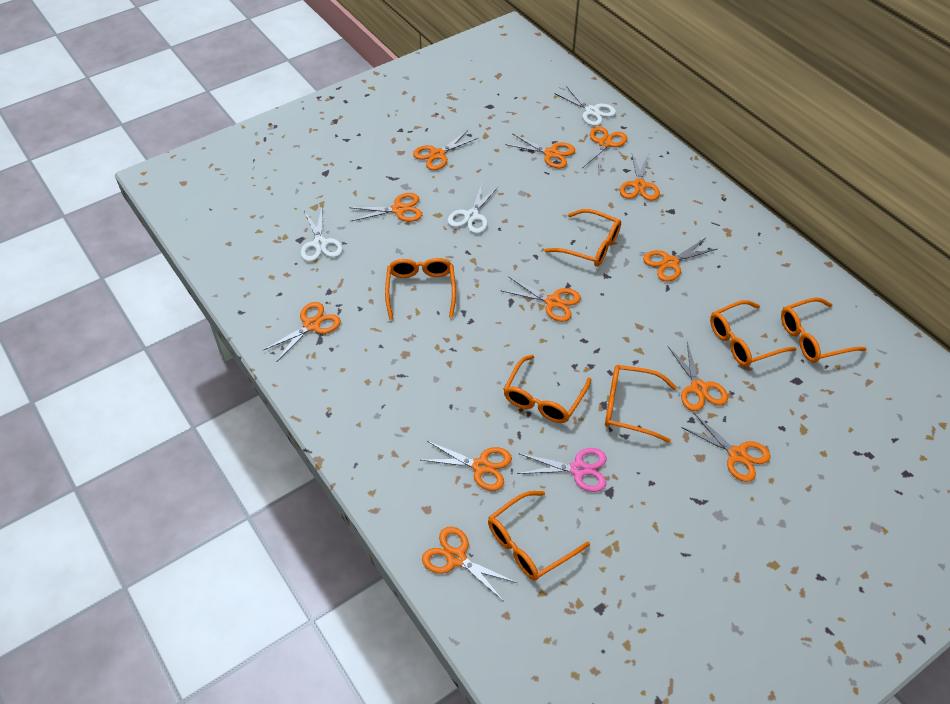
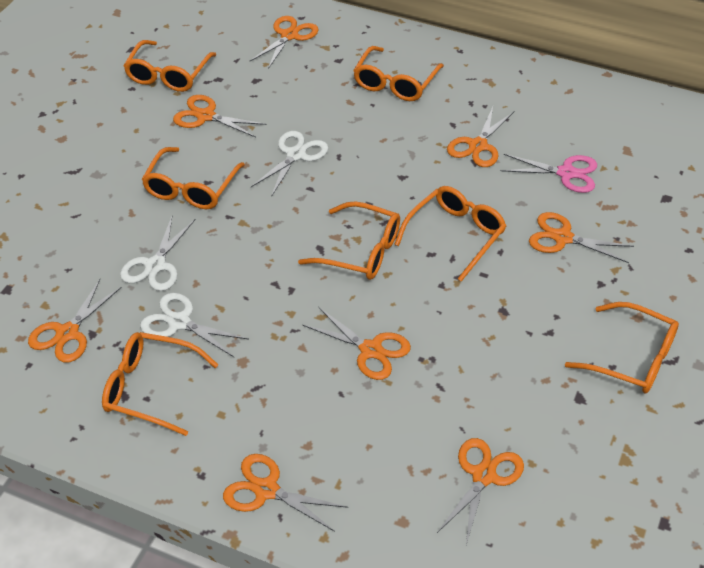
orange scissors: 12 -> 8

